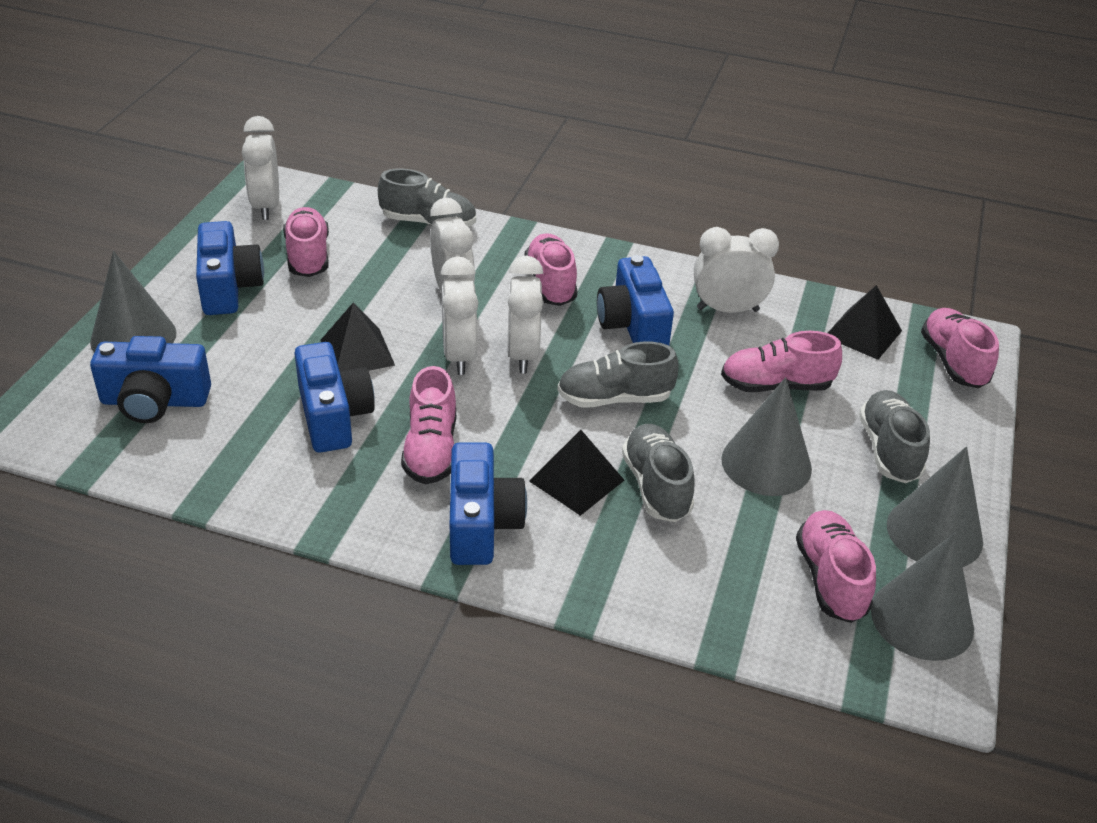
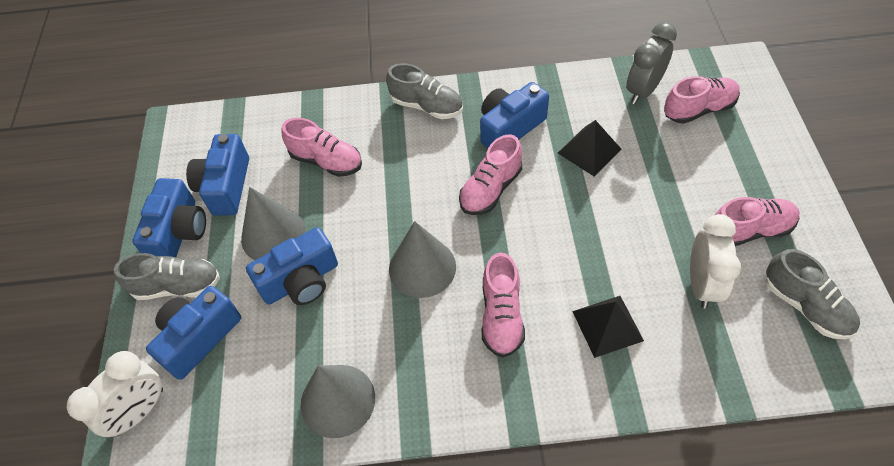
black pyramid: 3 -> 2
grey clock: 0 -> 1
grey cone: 4 -> 3
grey shoe: 4 -> 3
pink shoe: 6 -> 5
white clock: 5 -> 2

